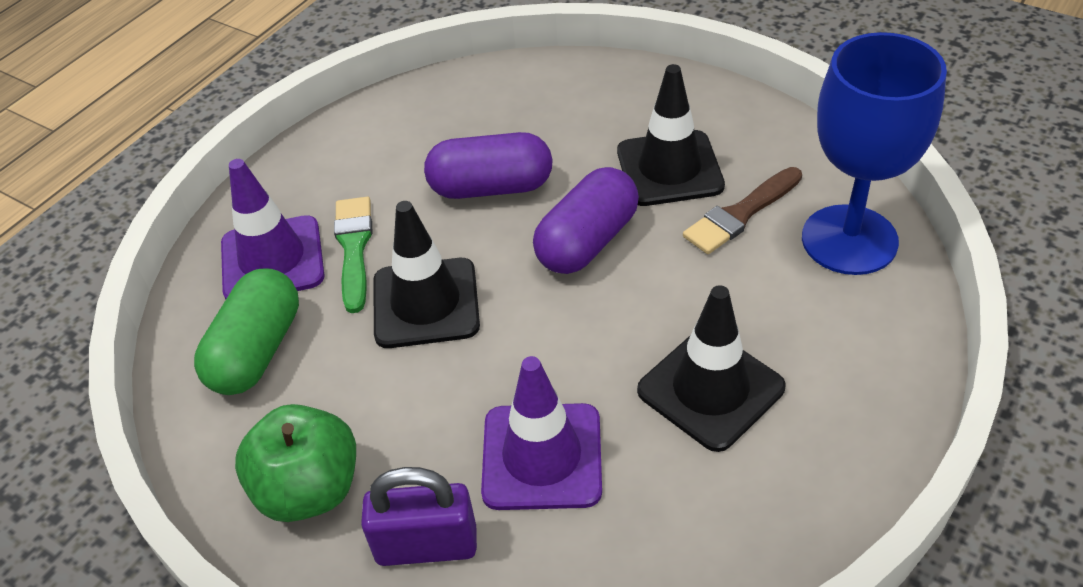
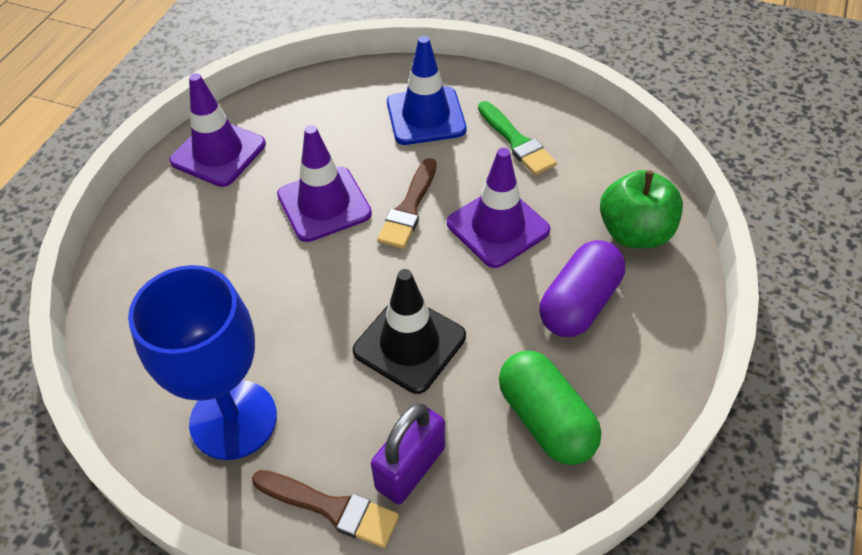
black traffic cone: 3 -> 1
blue traffic cone: 0 -> 1
brown brush: 1 -> 2
purple capsule: 2 -> 1
purple traffic cone: 2 -> 3

